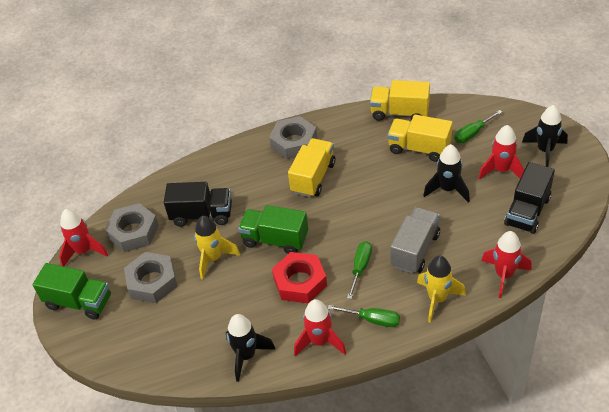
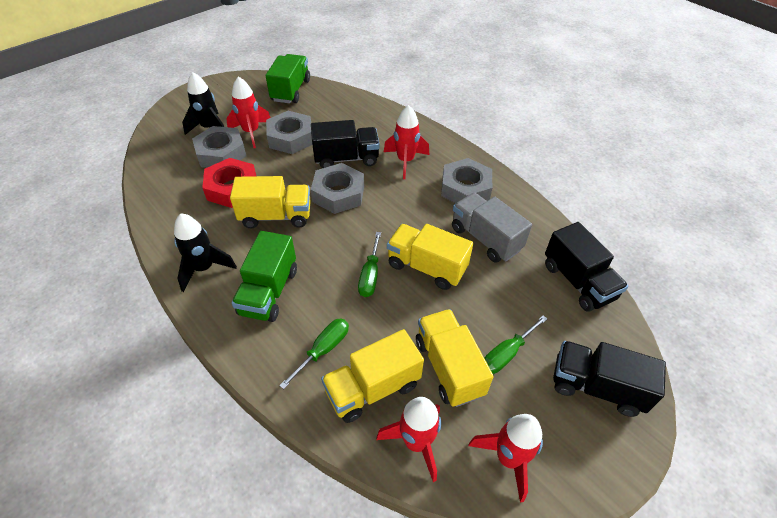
black rocket: 3 -> 2
black truck: 2 -> 3
grey nut: 3 -> 4
yellow rocket: 2 -> 0
yellow truck: 3 -> 4

